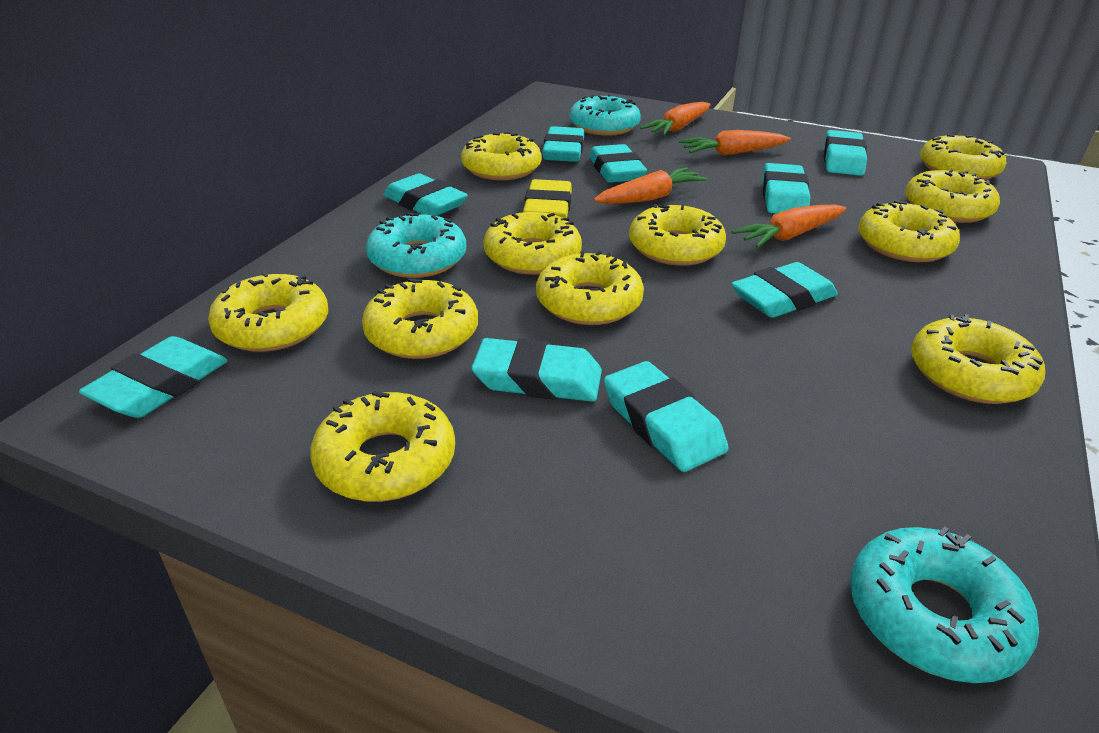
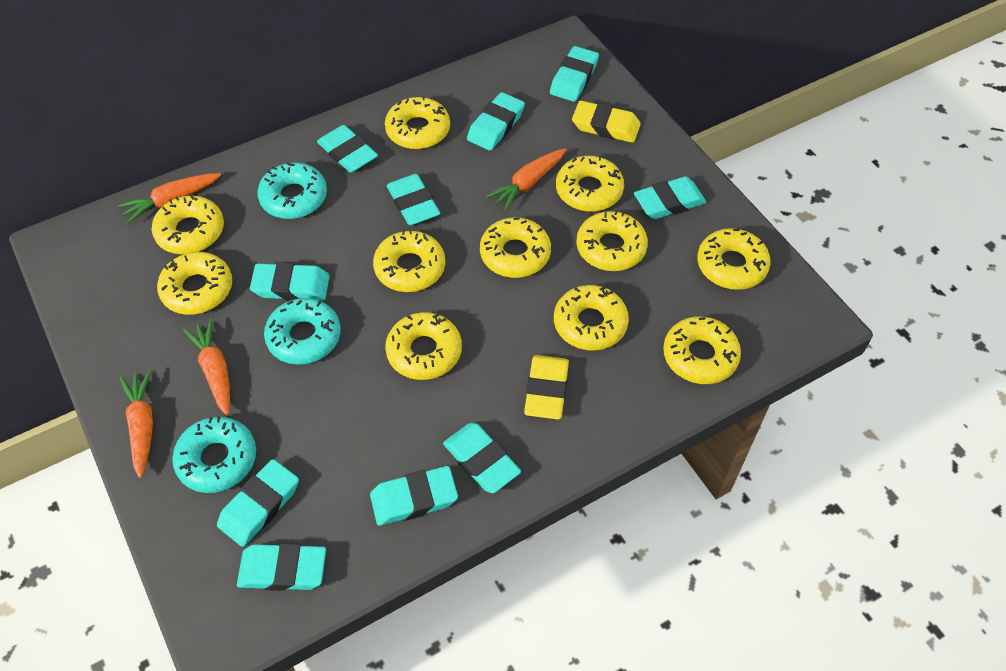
turquoise eraser: 9 -> 10
yellow eraser: 1 -> 2

